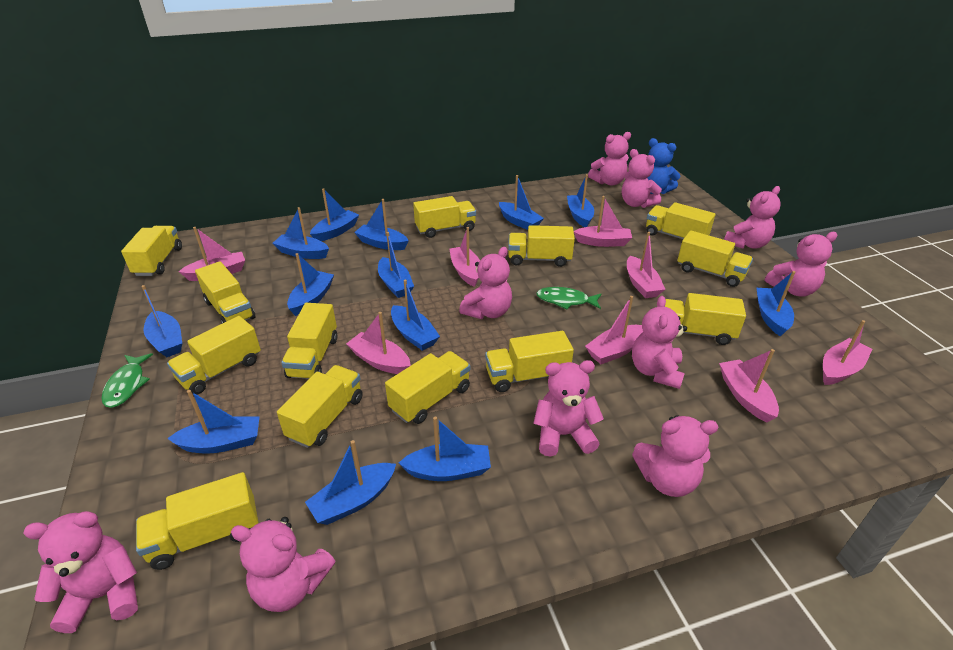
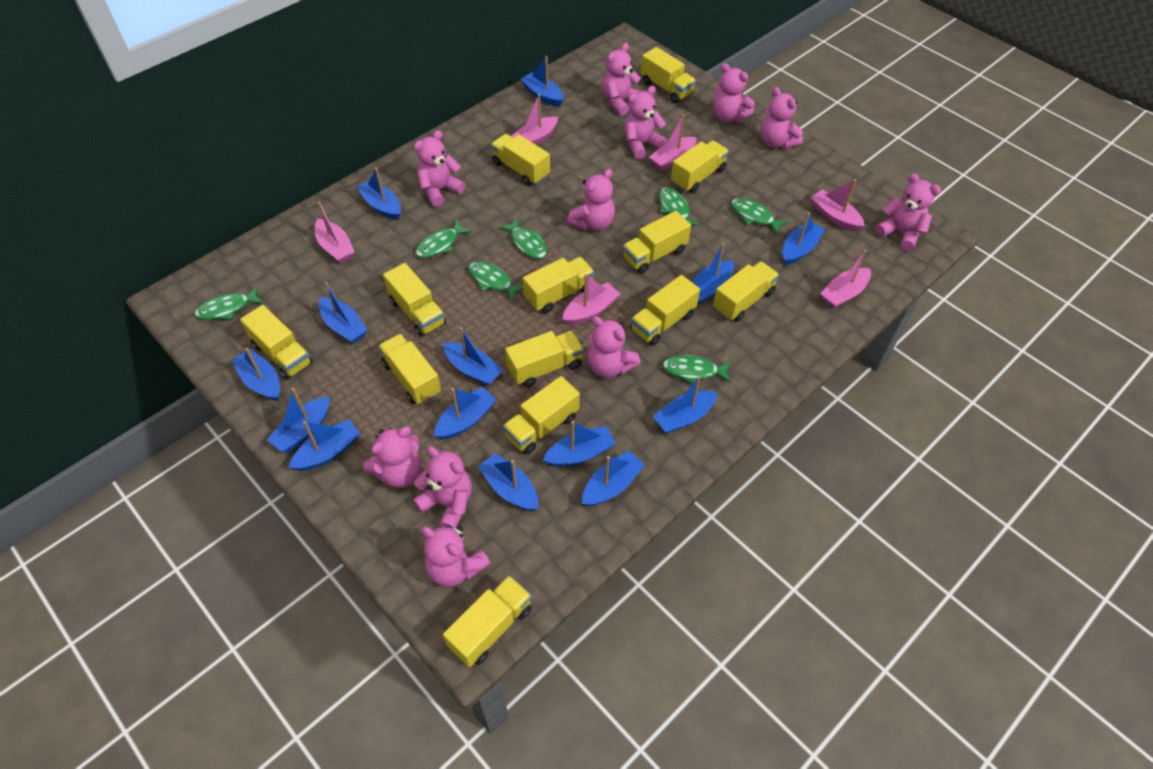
blue boat: 13 -> 14
blue teddy bear: 1 -> 0
green fish: 2 -> 7
pink boat: 8 -> 6
pink teddy bear: 10 -> 11

